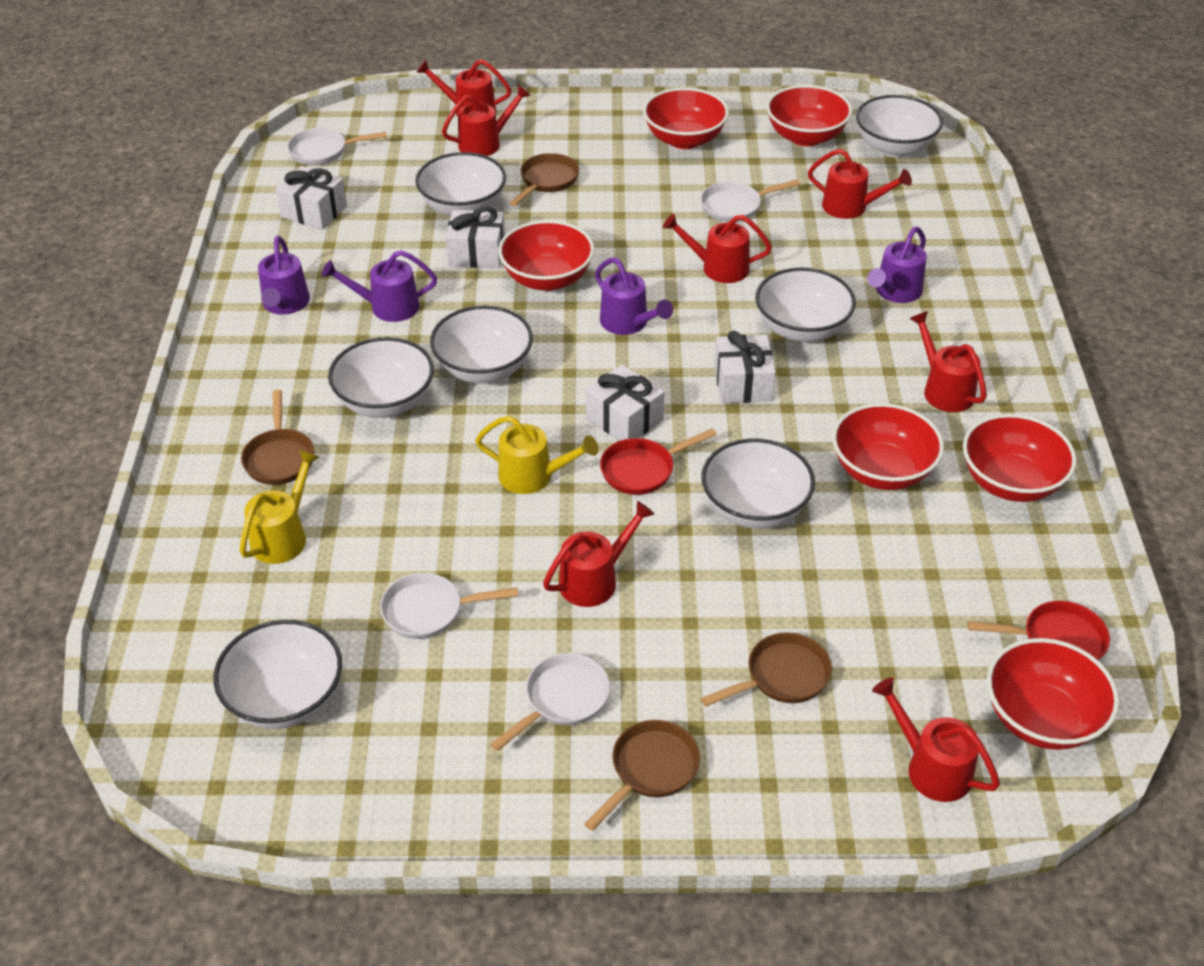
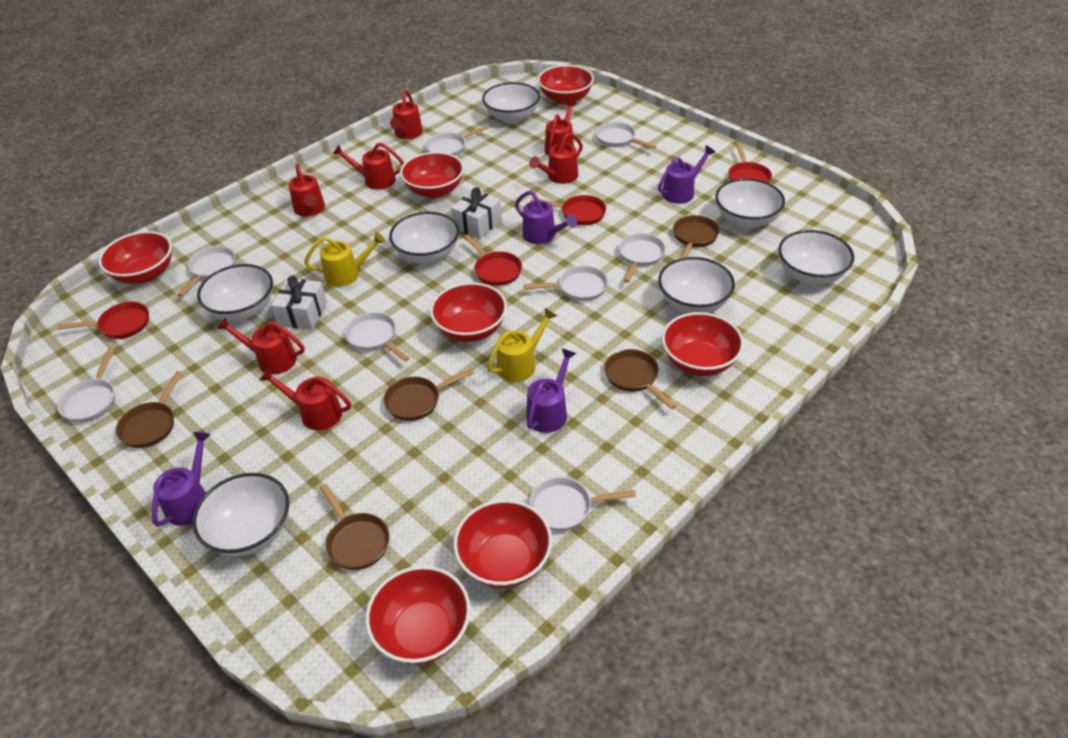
brown pan: 4 -> 5
red bowl: 6 -> 7
red pan: 2 -> 4
white gift: 4 -> 2
white pan: 4 -> 8

